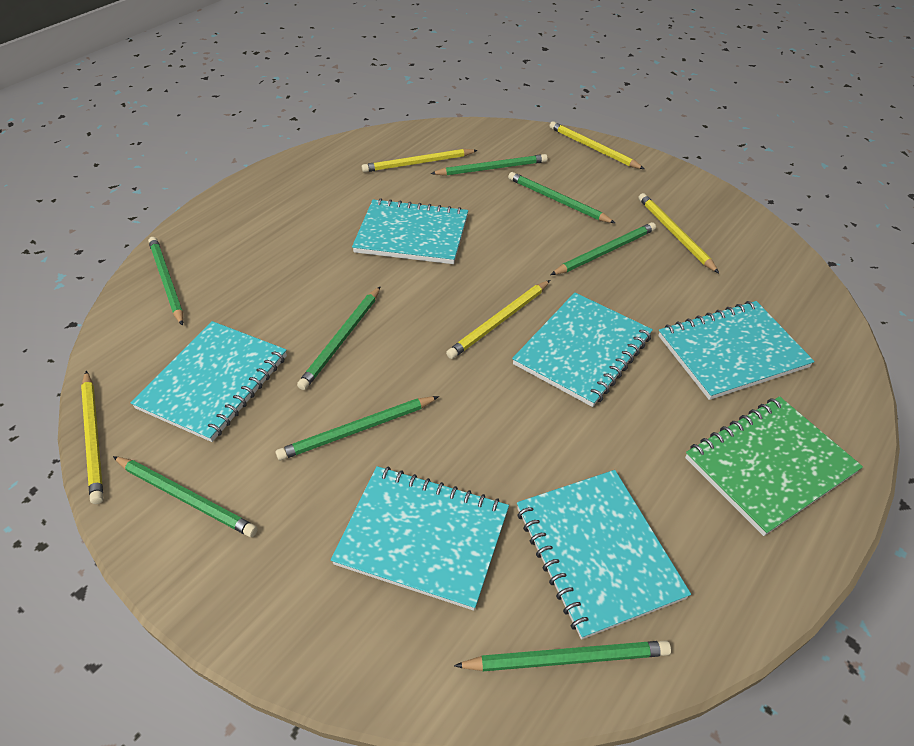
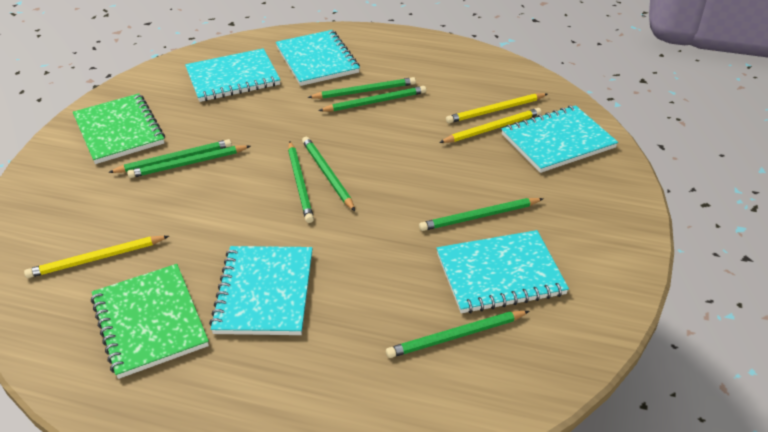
green notebook: 1 -> 2
turquoise notebook: 6 -> 5
yellow pencil: 5 -> 3

